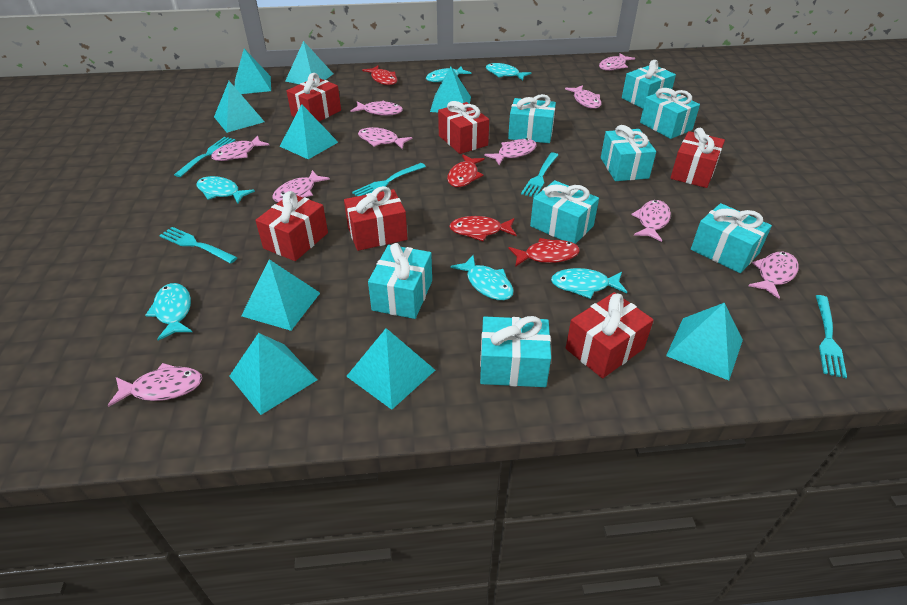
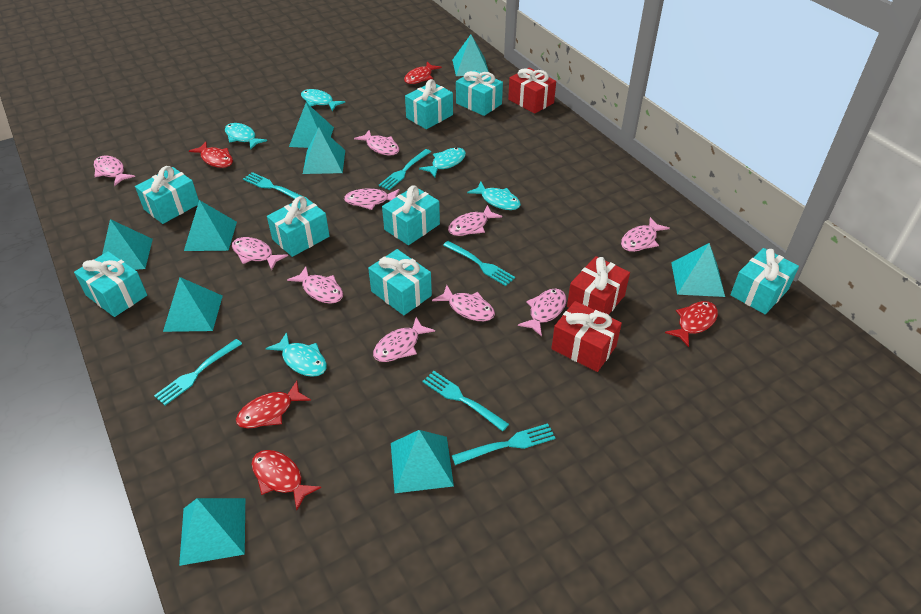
red fish: 4 -> 5
red gift: 6 -> 3
turquoise fish: 6 -> 5
turquoise fork: 5 -> 6

